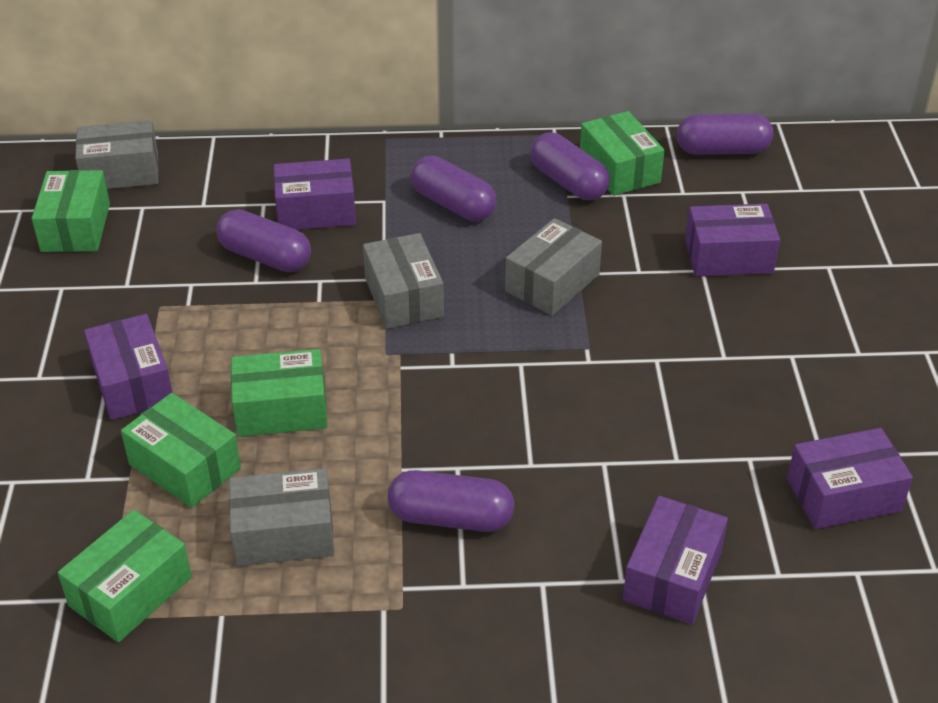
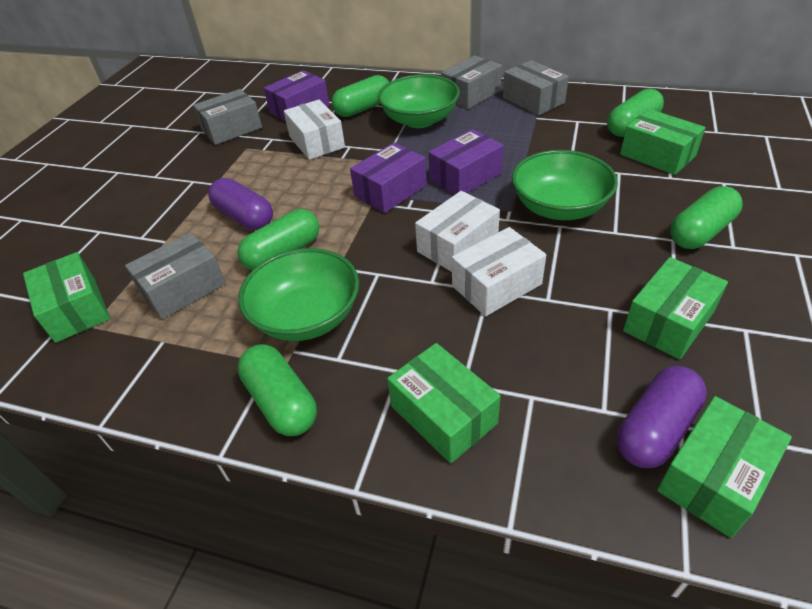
green bowl: 0 -> 3
green capsule: 0 -> 5
purple box: 5 -> 3
purple capsule: 5 -> 2
white box: 0 -> 3

